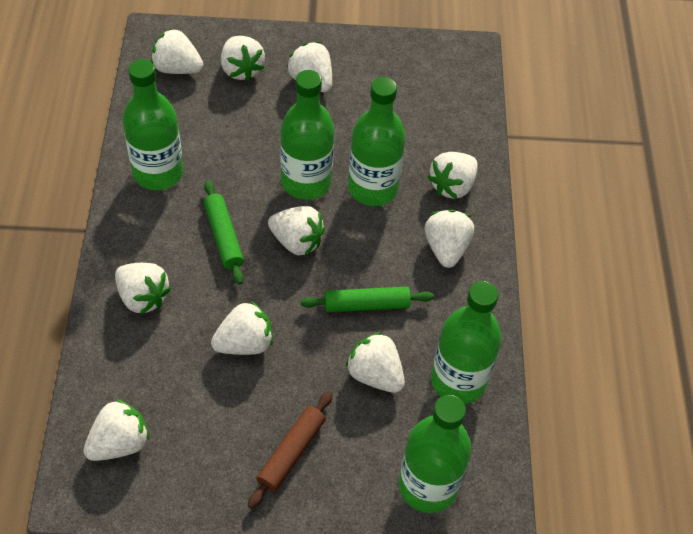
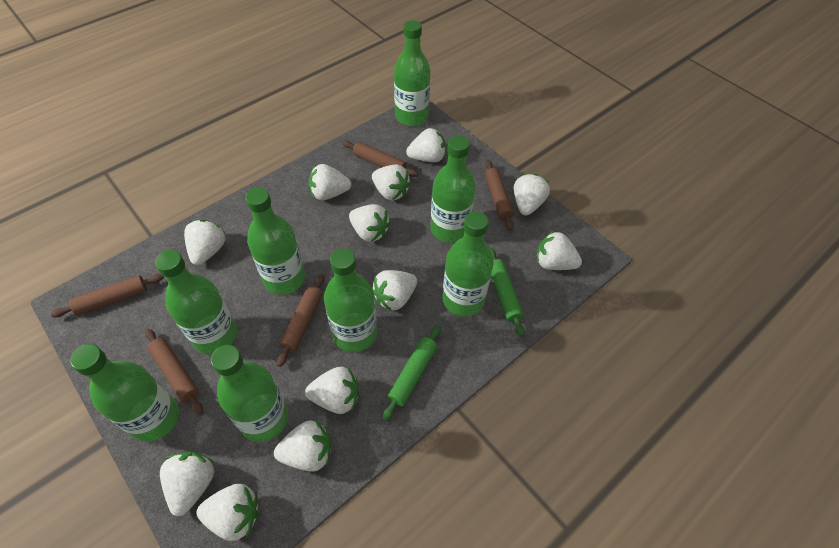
brown rolling pin: 1 -> 5
green bottle: 5 -> 8
white strawberry: 10 -> 12

